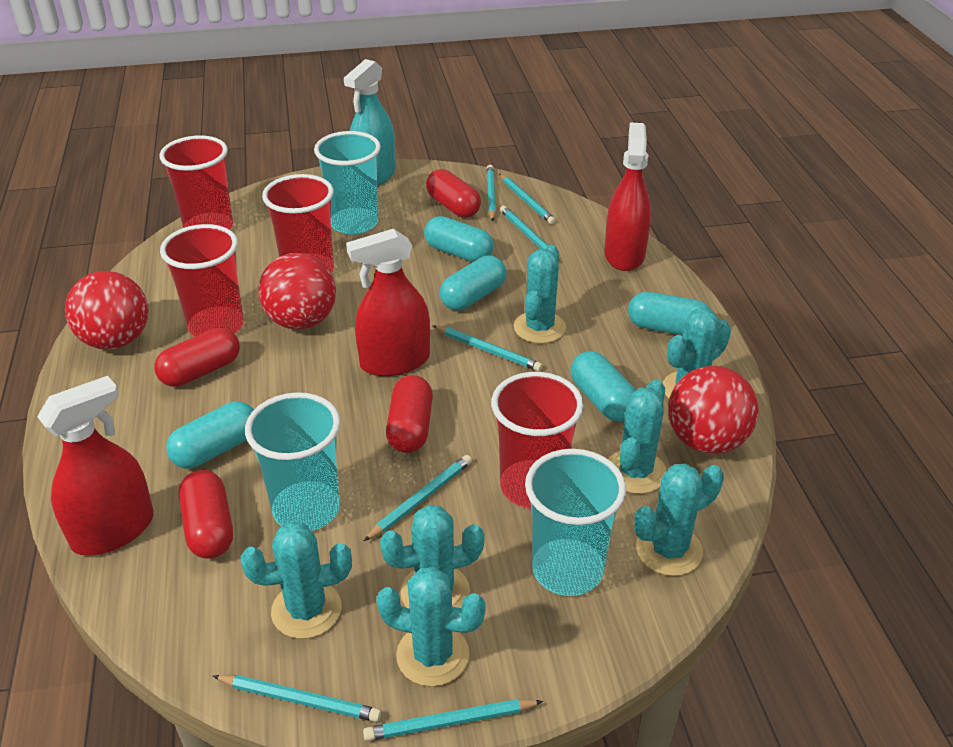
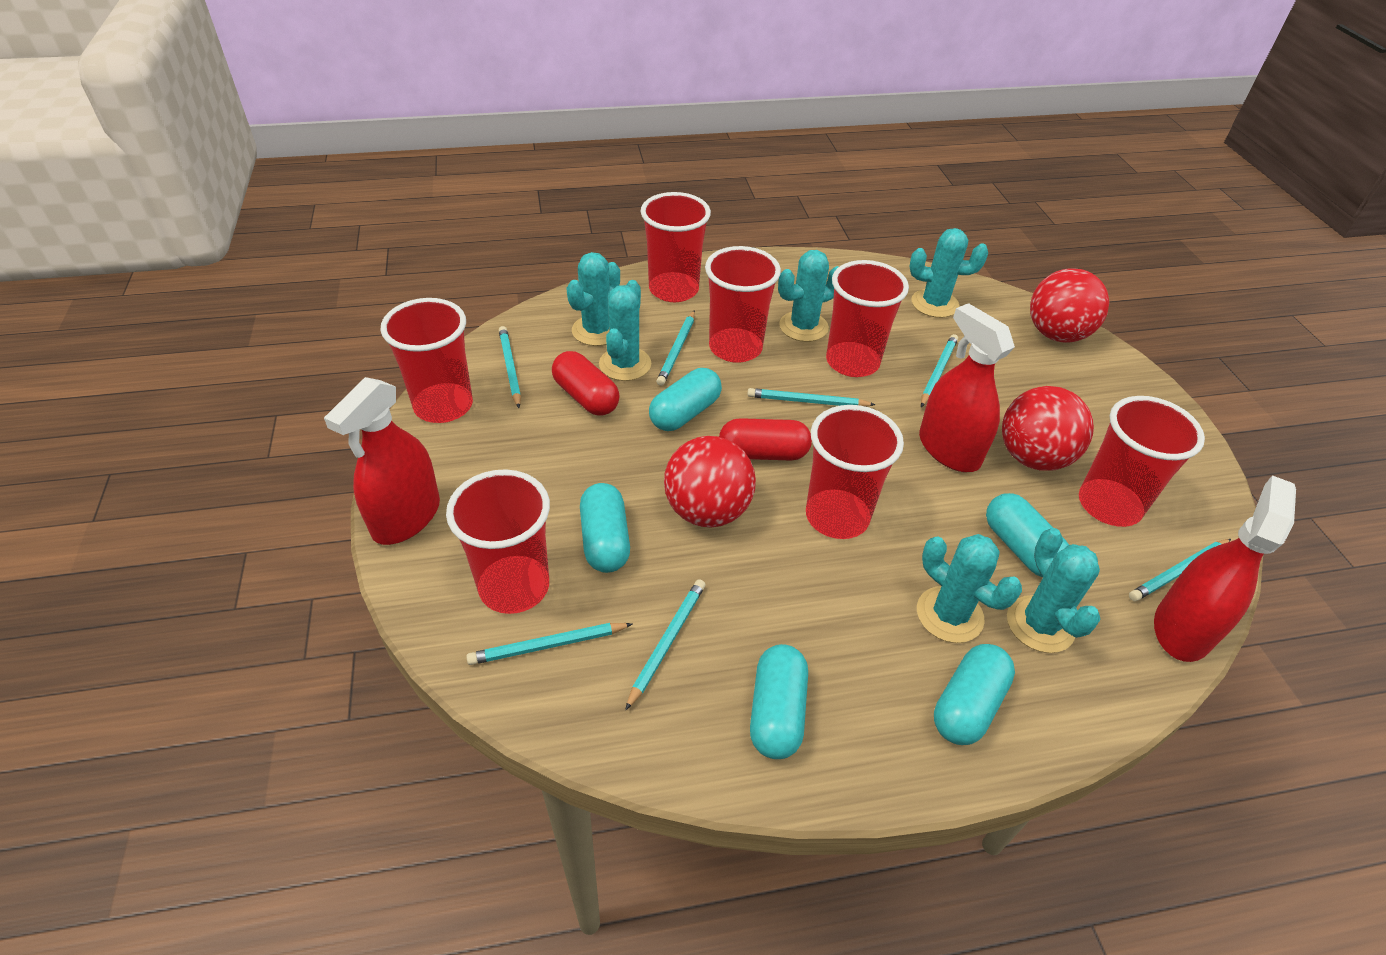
red capsule: 4 -> 2
red cup: 4 -> 7
turquoise cactus: 7 -> 6
turquoise cup: 3 -> 0
turquoise spray bottle: 1 -> 0

